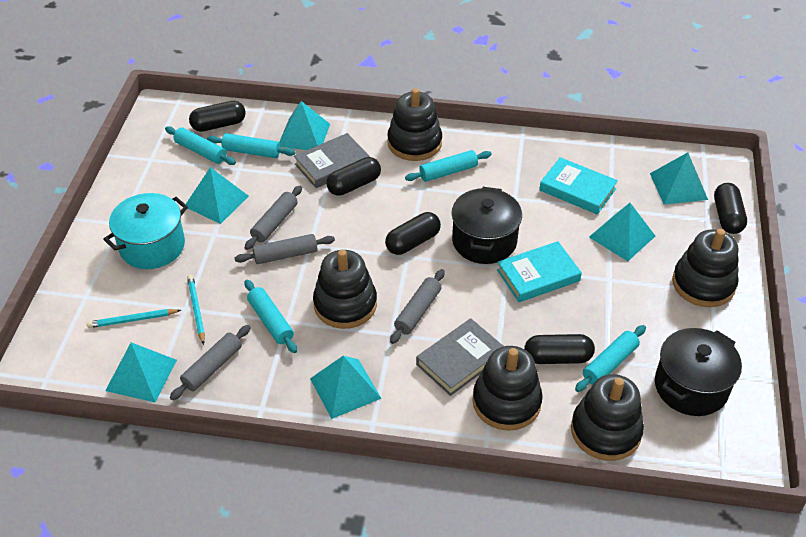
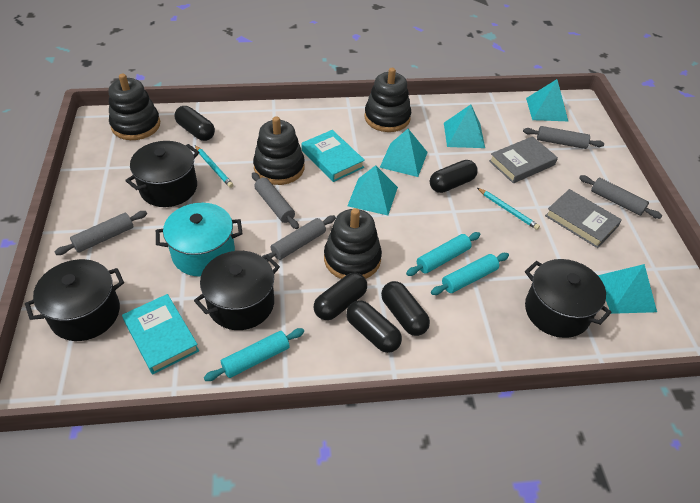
black pot: 2 -> 4
black stacking toy: 5 -> 4
grey rolling pin: 4 -> 5
turquoise pyramid: 6 -> 5
turquoise rolling pin: 5 -> 3

